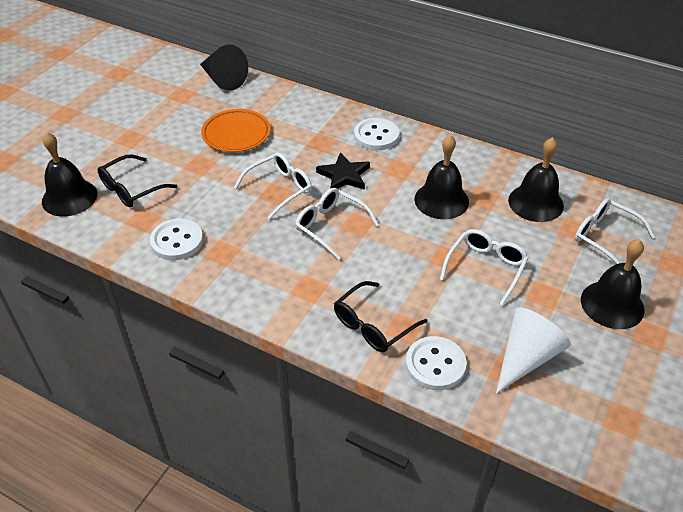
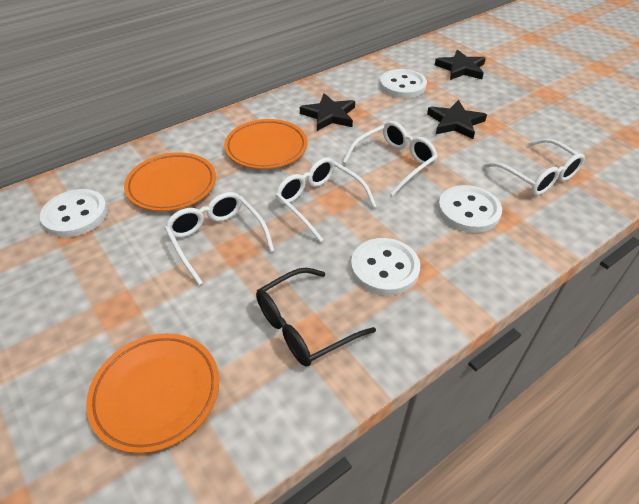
black bell: 4 -> 0
black cone: 1 -> 0
black glasses: 2 -> 1
black star: 1 -> 3
orange plate: 1 -> 3
white button: 3 -> 4
white cone: 1 -> 0

